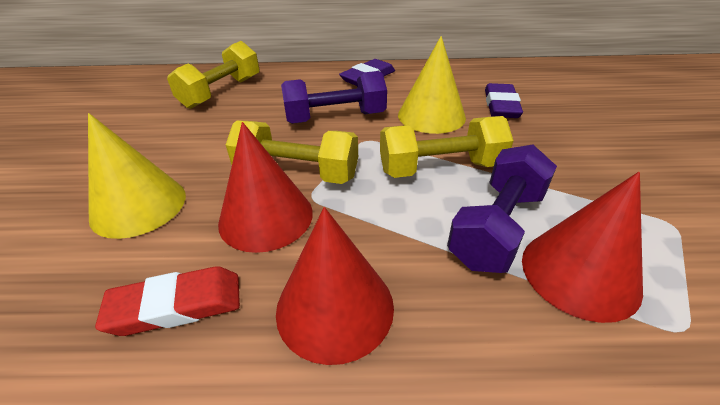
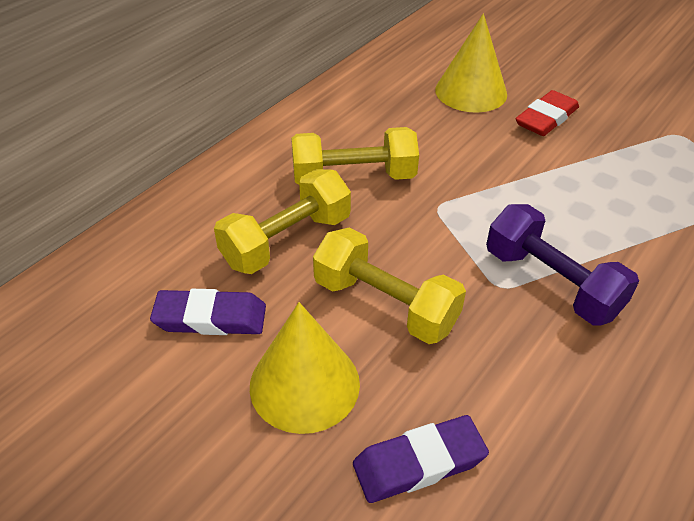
purple dumbbell: 2 -> 1
red cone: 3 -> 0

